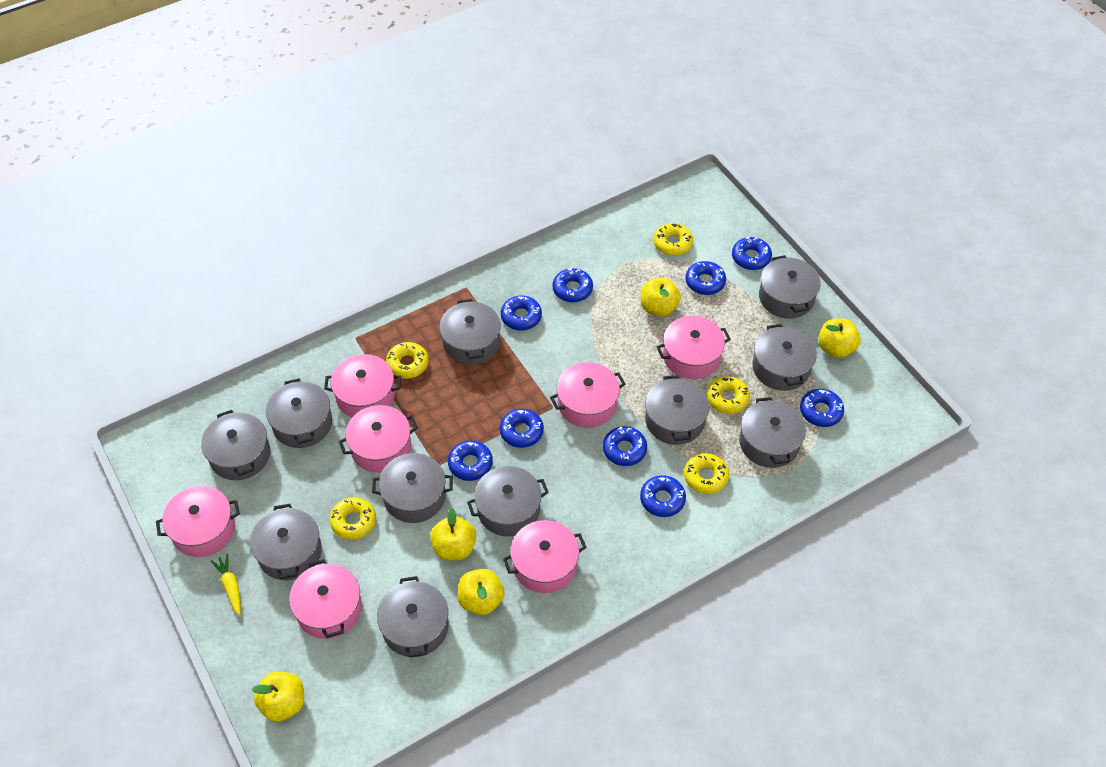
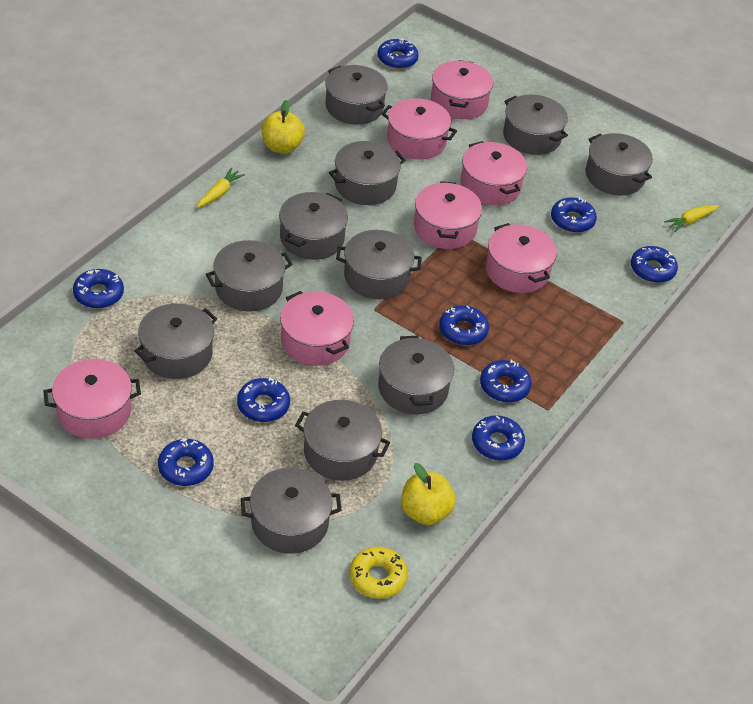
yellow apple: 5 -> 2
yellow carrot: 1 -> 2
yellow donut: 5 -> 1

